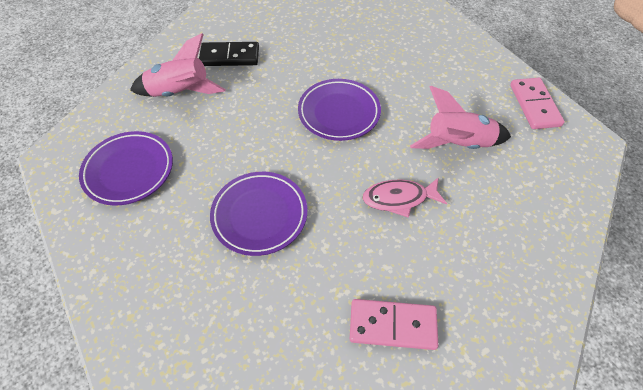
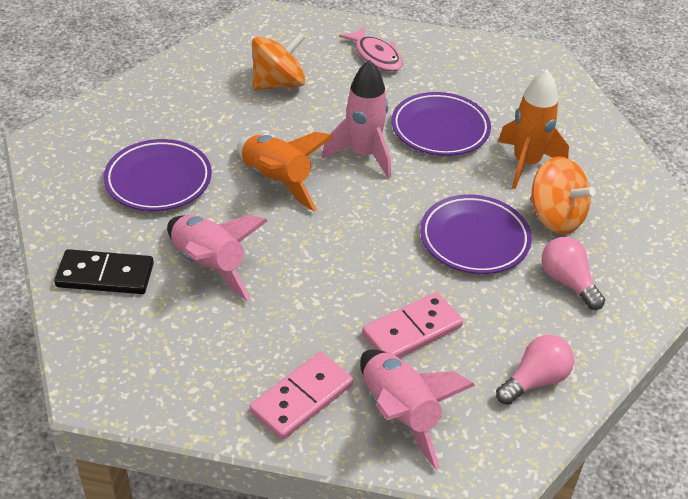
orange rocket: 0 -> 2
orange spinning top: 0 -> 2
pink light bulb: 0 -> 2
pink rocket: 2 -> 3

